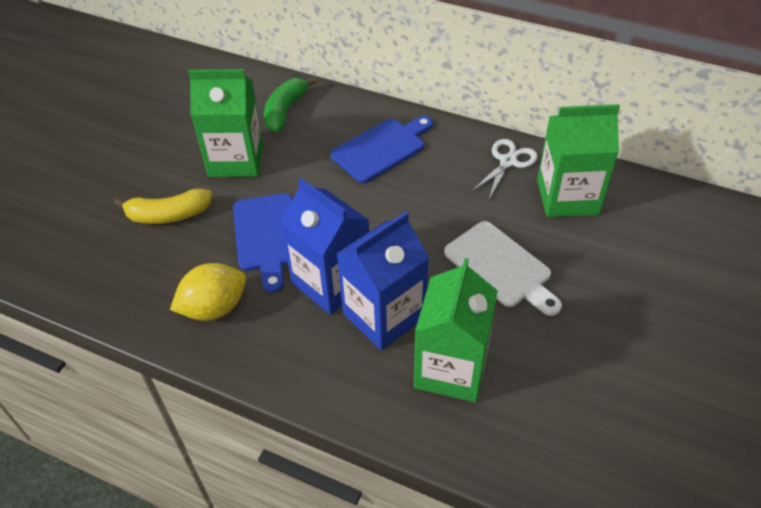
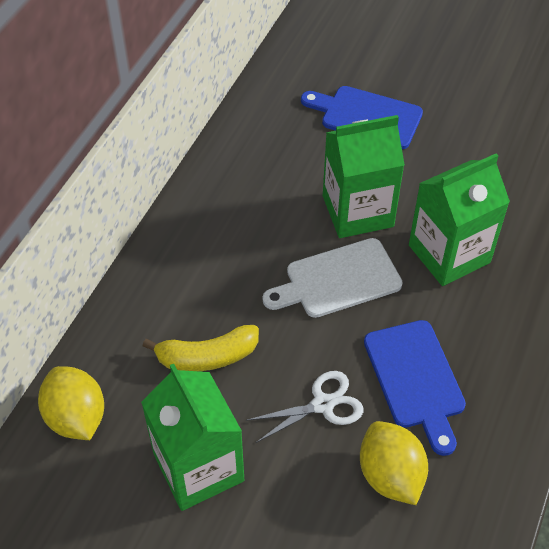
blue carton: 2 -> 0
green banana: 1 -> 0
yellow lemon: 1 -> 2

